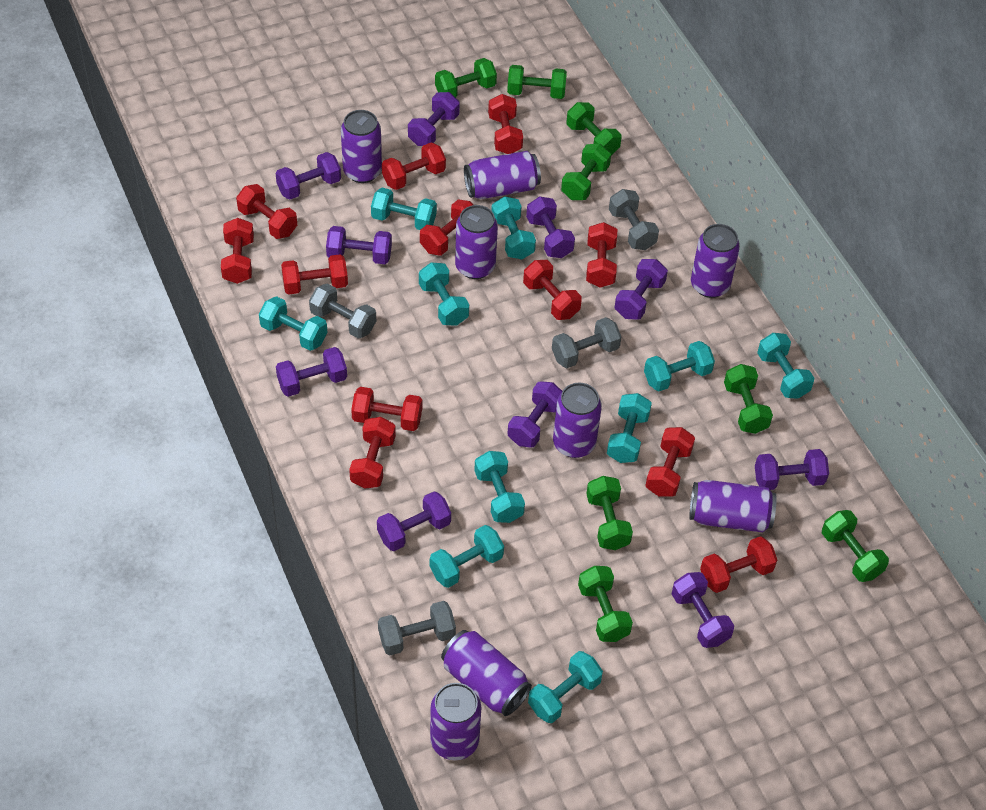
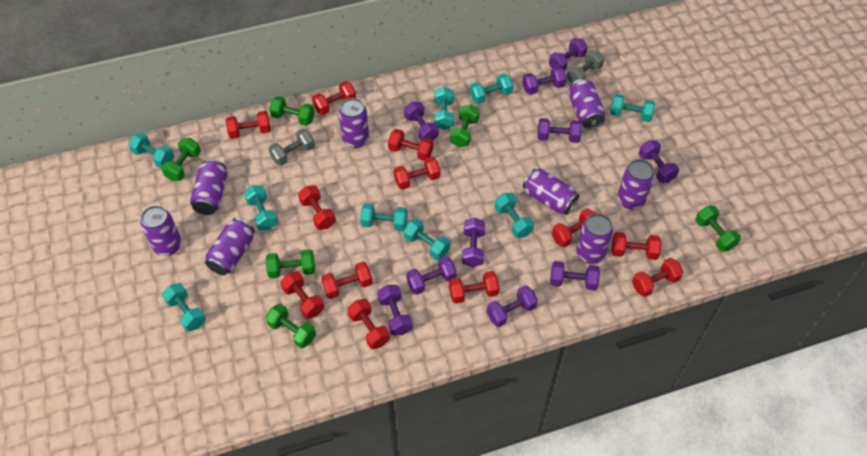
green dumbbell: 8 -> 6
grey dumbbell: 4 -> 2
turquoise dumbbell: 10 -> 9

